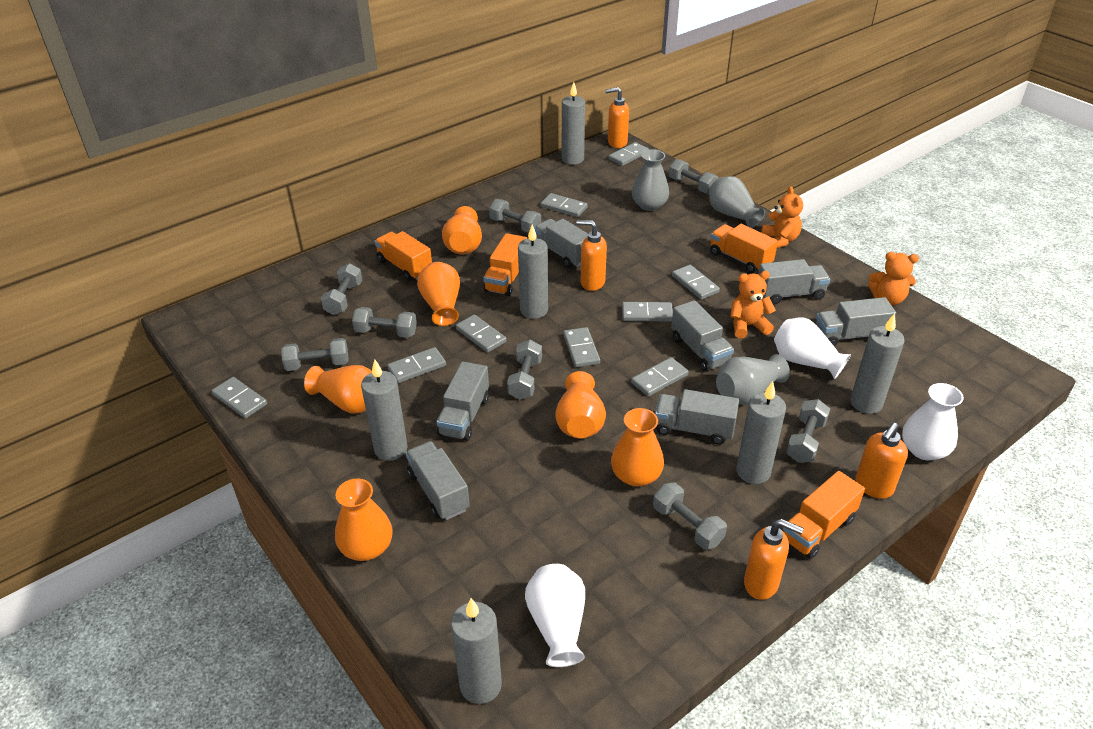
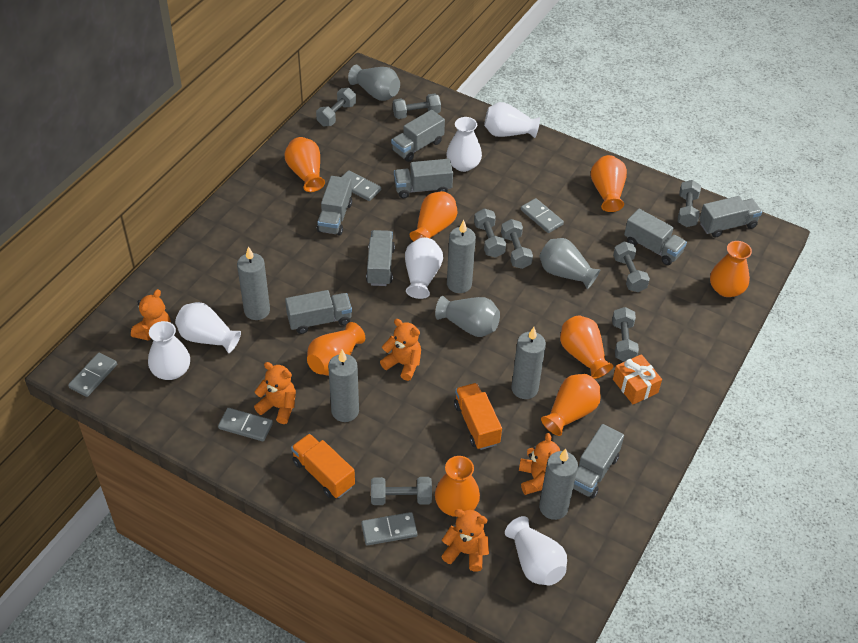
grey candle: 6 -> 5
grey domino: 9 -> 5
grey truck: 7 -> 8
orange gift: 0 -> 1
orange soap dispenser: 4 -> 0
orange teddy bear: 3 -> 5
orange truck: 4 -> 2
orange vase: 6 -> 8
white vase: 3 -> 6

